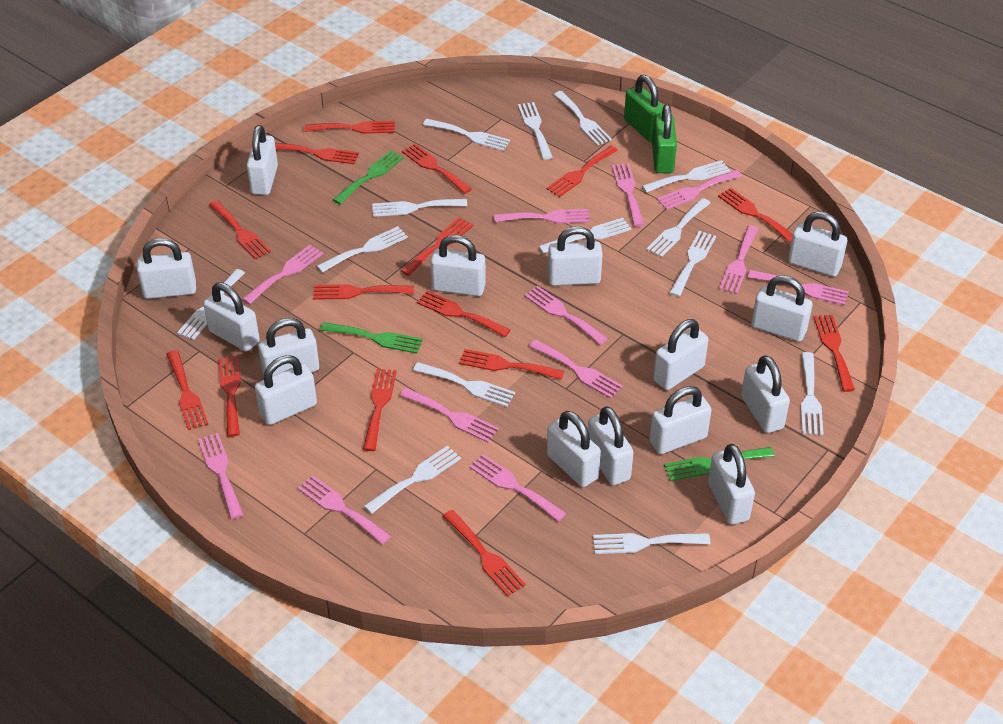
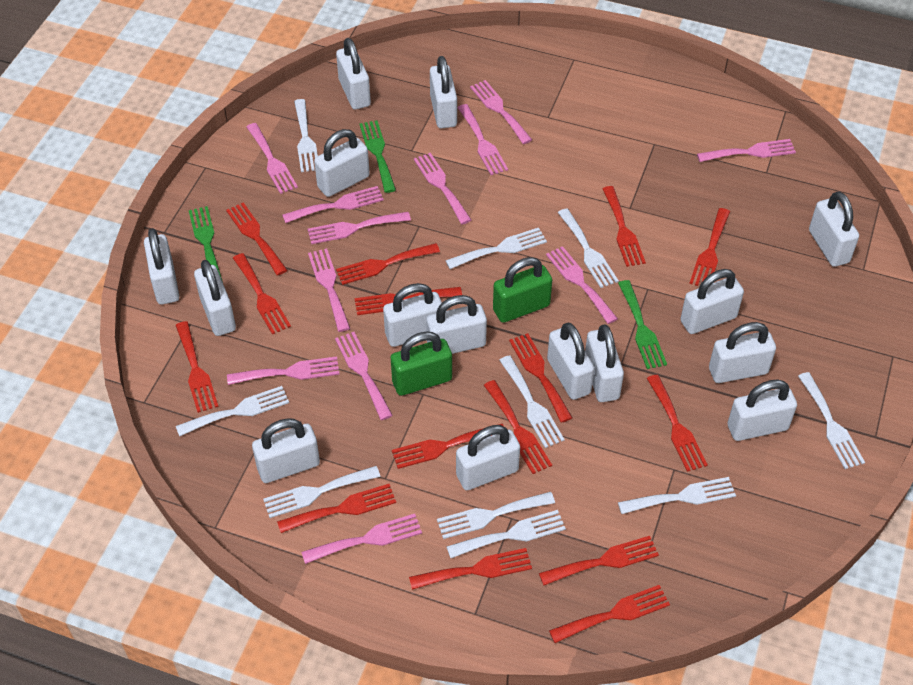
white fork: 14 -> 10

